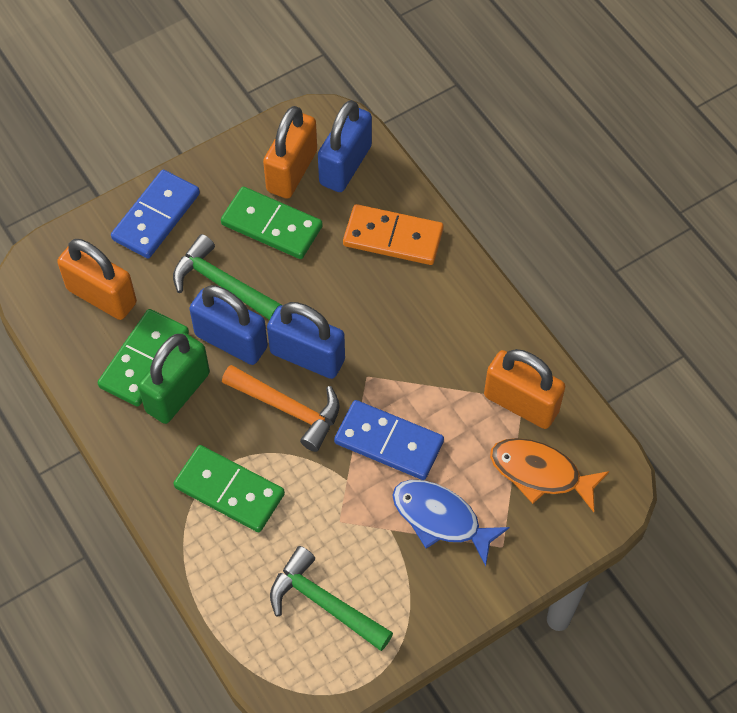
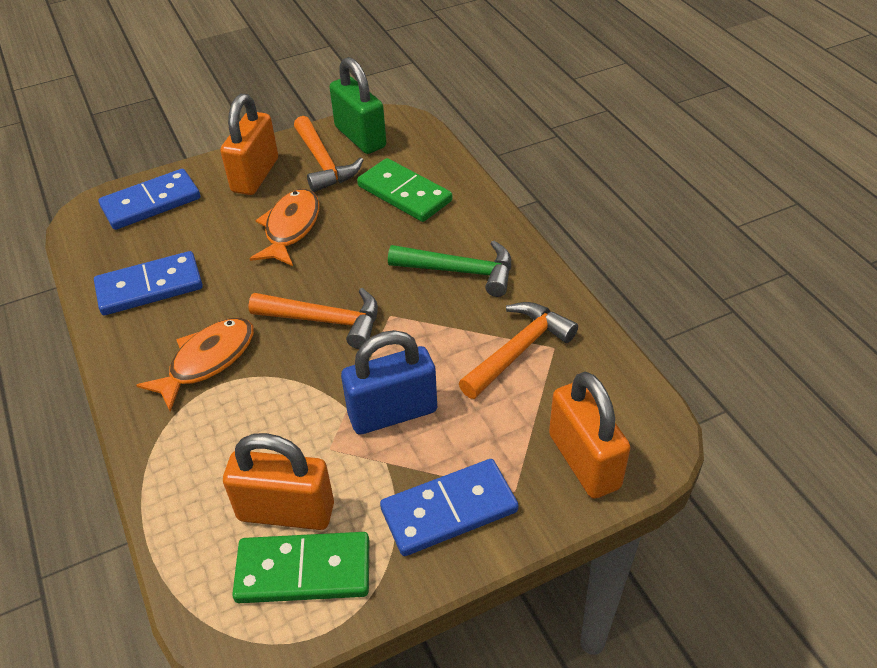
blue domino: 2 -> 3
blue fish: 1 -> 0
blue padlock: 3 -> 1
green domino: 3 -> 2
green hammer: 2 -> 1
orange domino: 1 -> 0
orange fish: 1 -> 2
orange hammer: 1 -> 3

